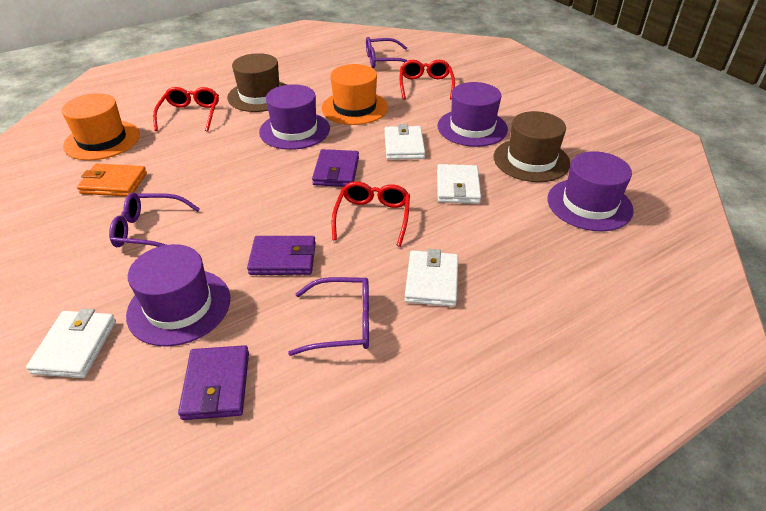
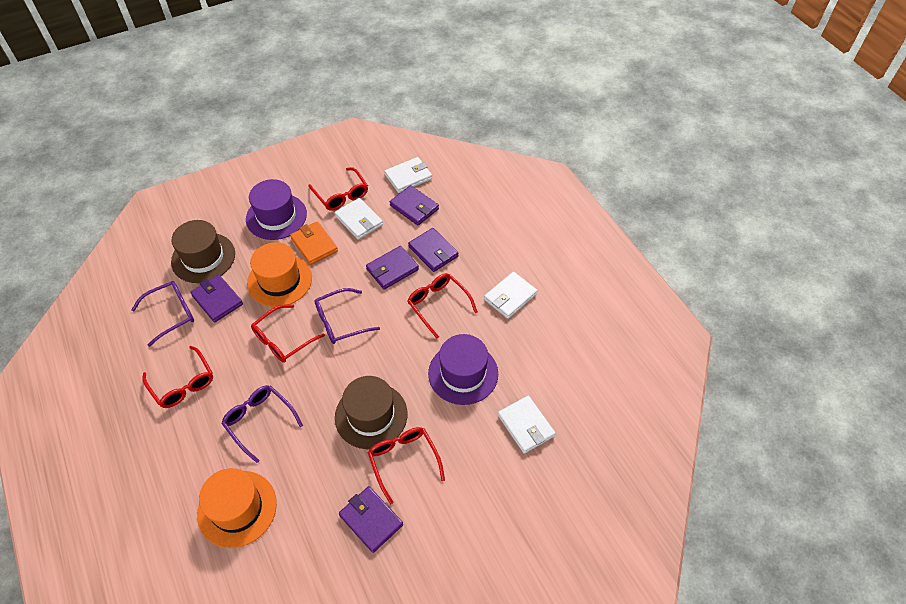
purple hat: 4 -> 2
purple wallet: 3 -> 5
red glasses: 3 -> 5

